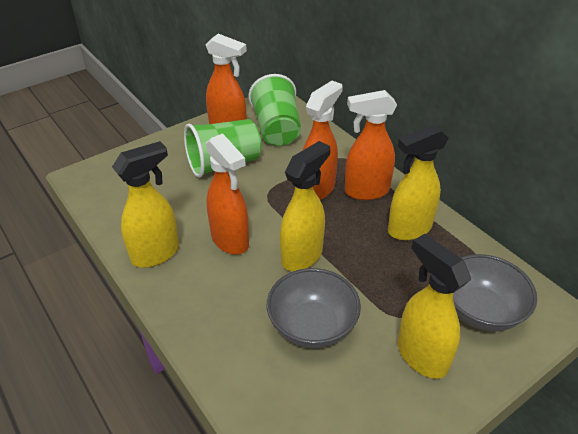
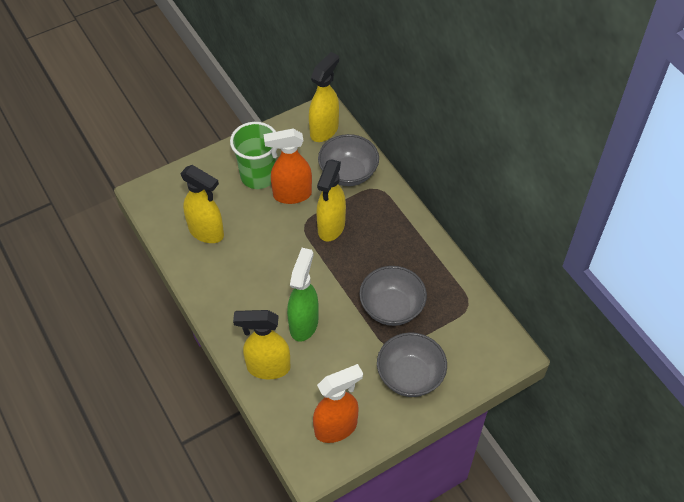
green cup: 2 -> 1
green spray bottle: 0 -> 1
grey bowl: 2 -> 3
orange spray bottle: 4 -> 2

